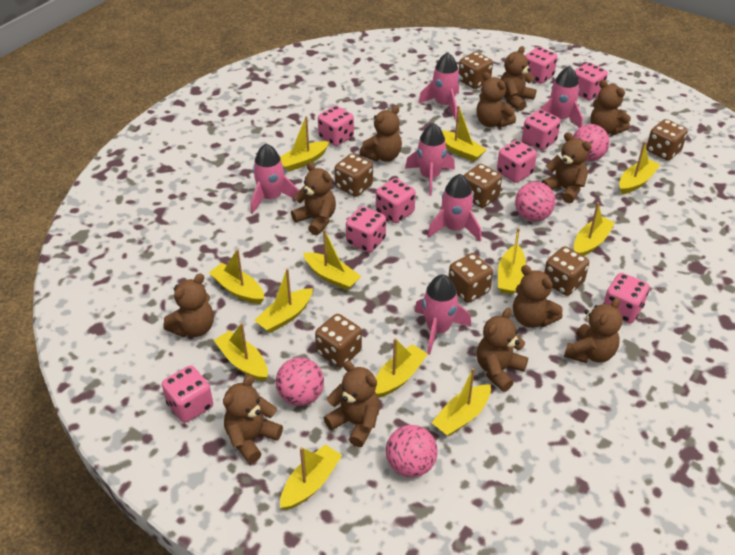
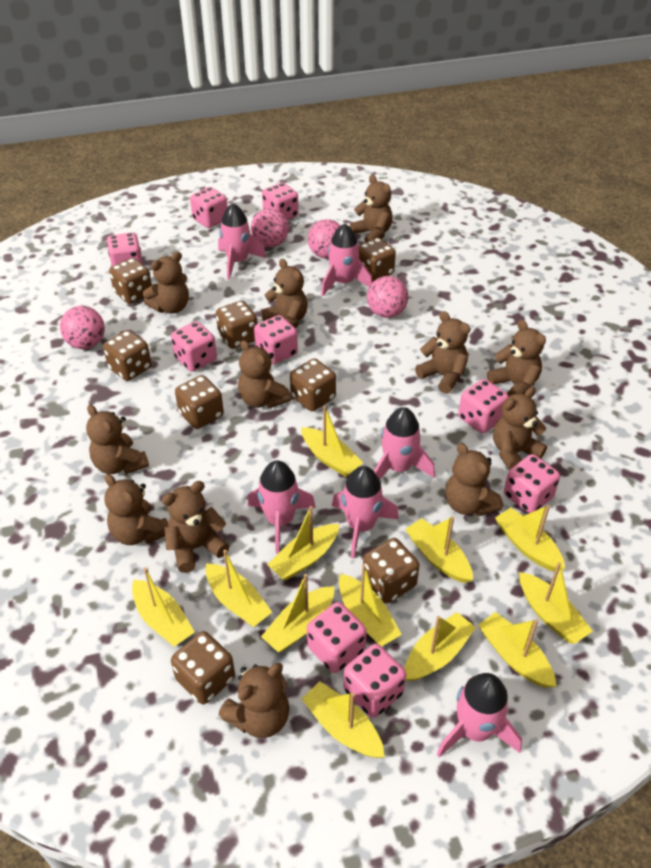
brown dice: 7 -> 8

